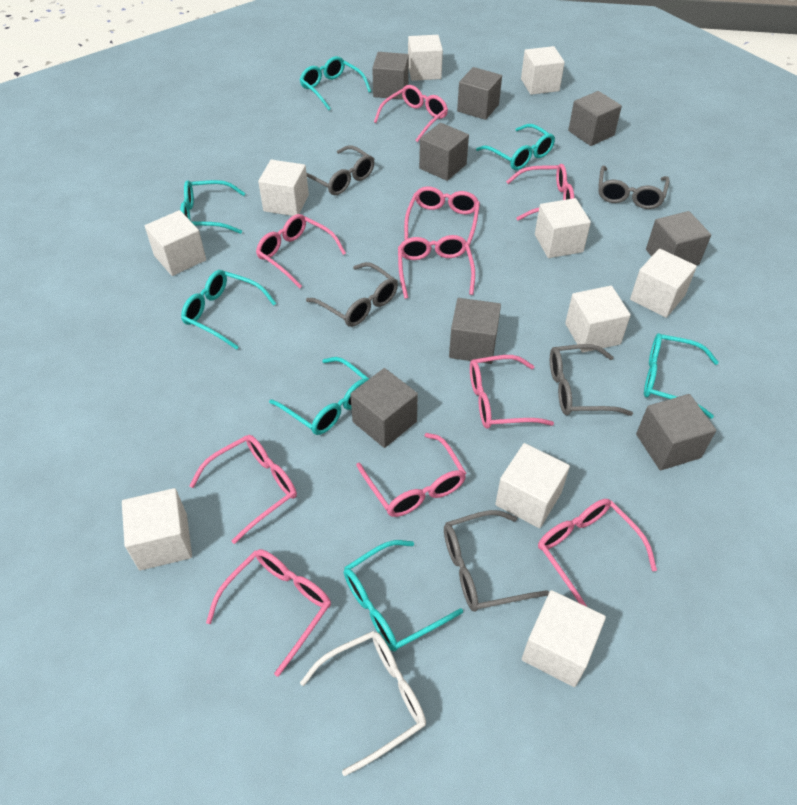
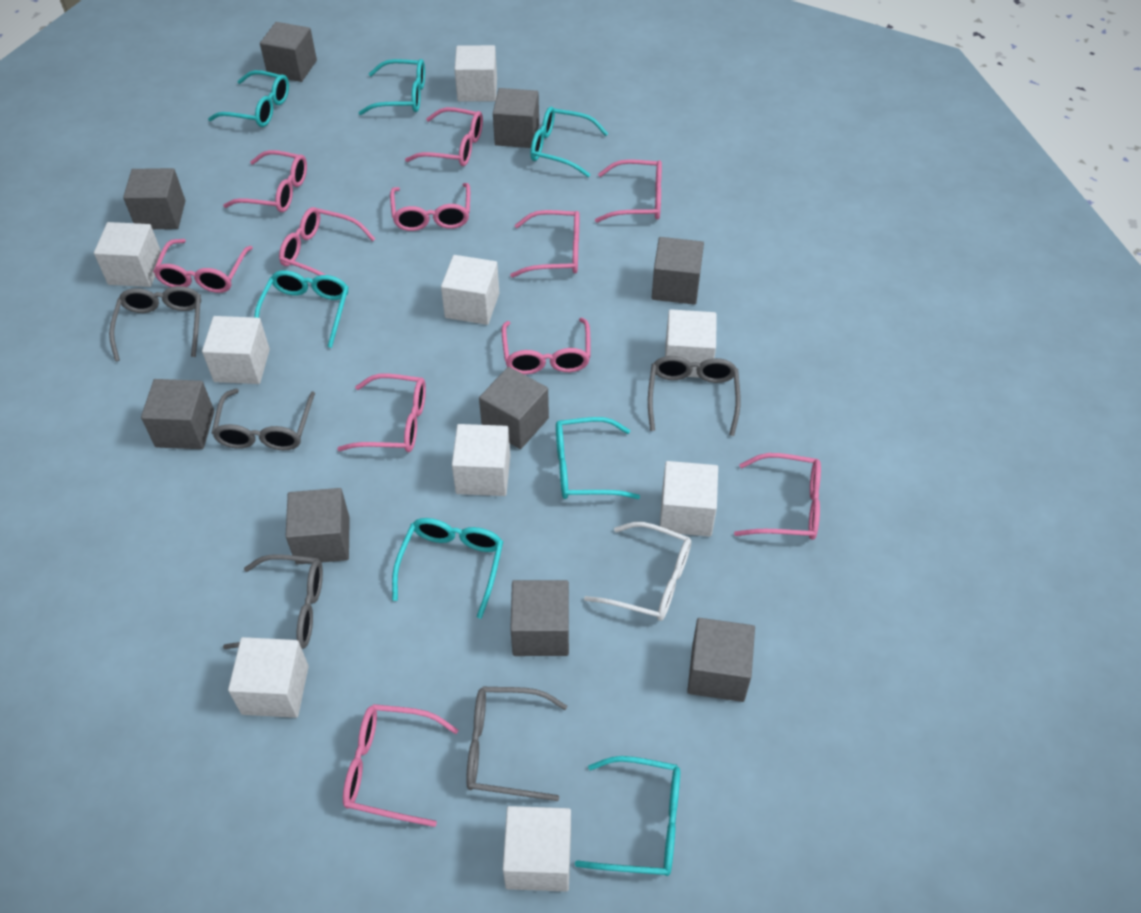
grey cube: 8 -> 9
pink glasses: 10 -> 11
white cube: 10 -> 9

